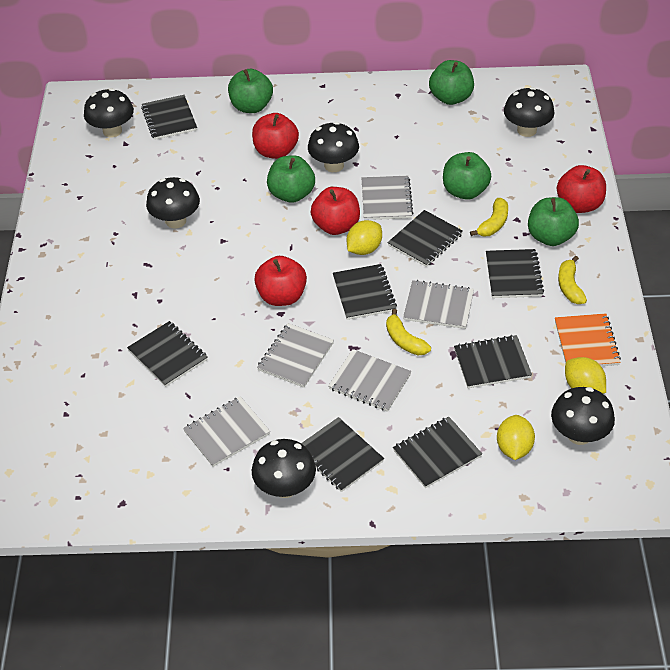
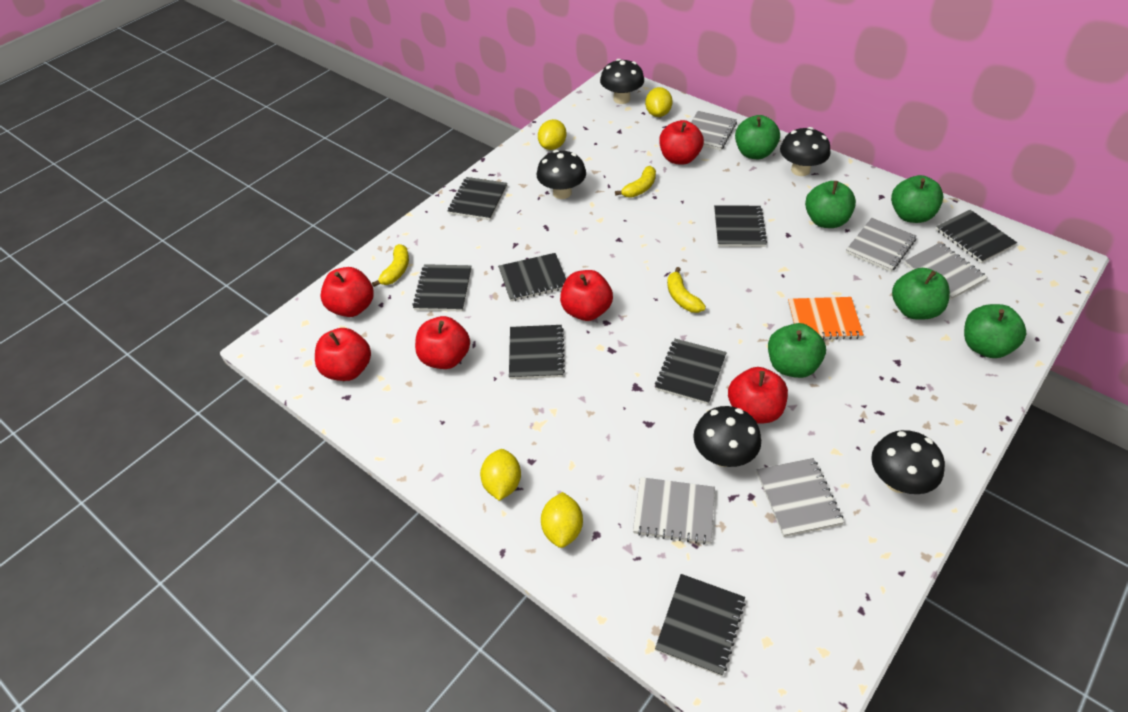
black mushroom: 6 -> 5
green apple: 5 -> 6
red apple: 4 -> 6
yellow lemon: 3 -> 4

